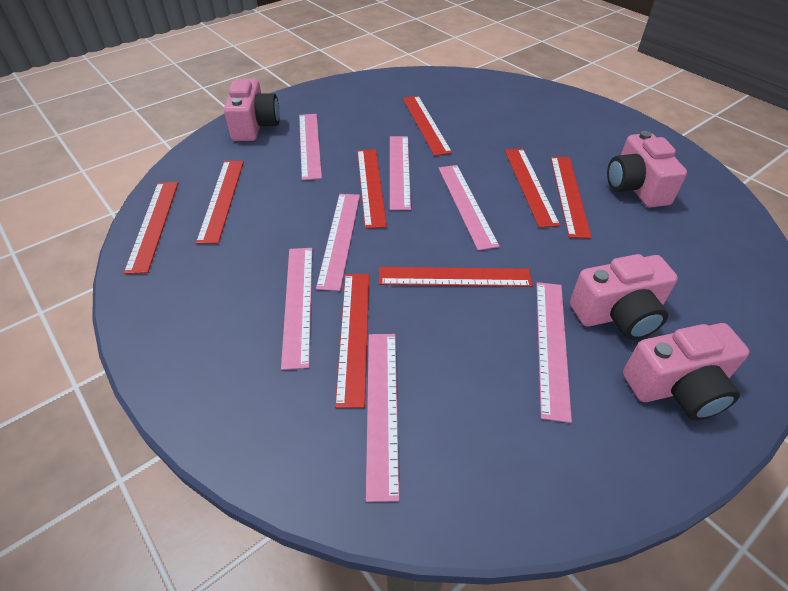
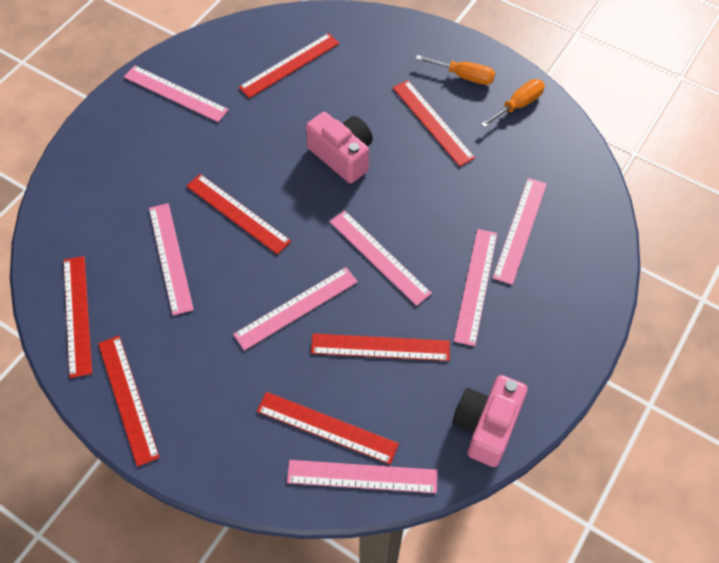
orange screwdriver: 0 -> 2
pink camera: 4 -> 2
red ruler: 8 -> 7

